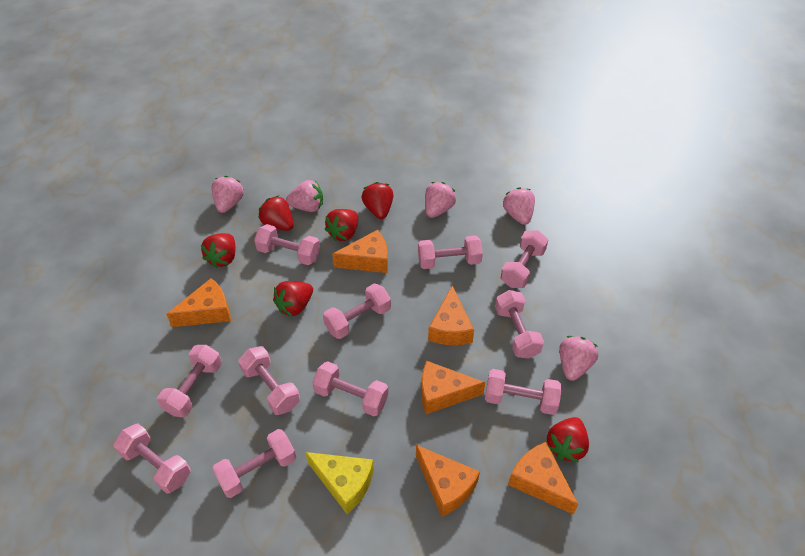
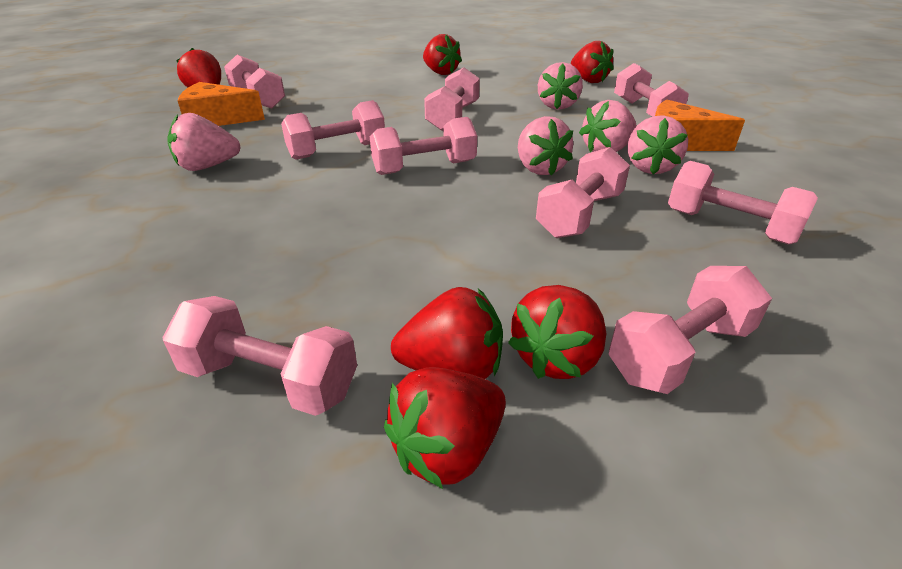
orange cheese: 6 -> 2
pink dumbbell: 11 -> 9
yellow cheese: 1 -> 0

